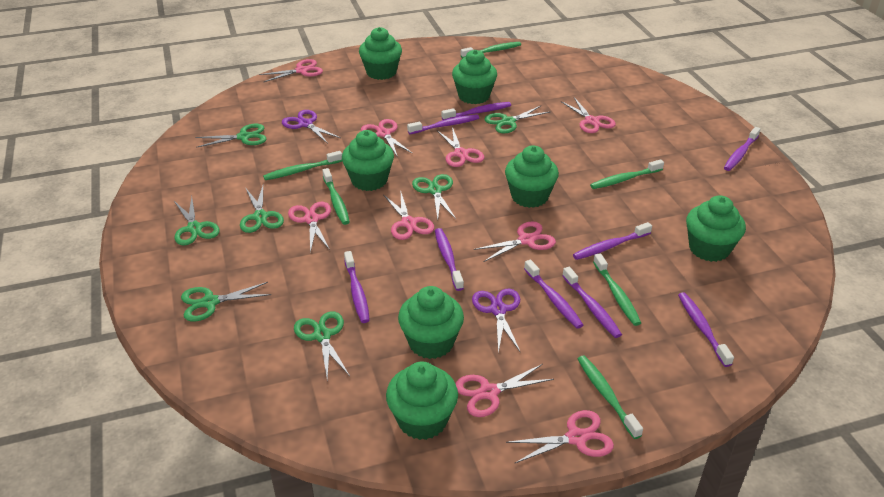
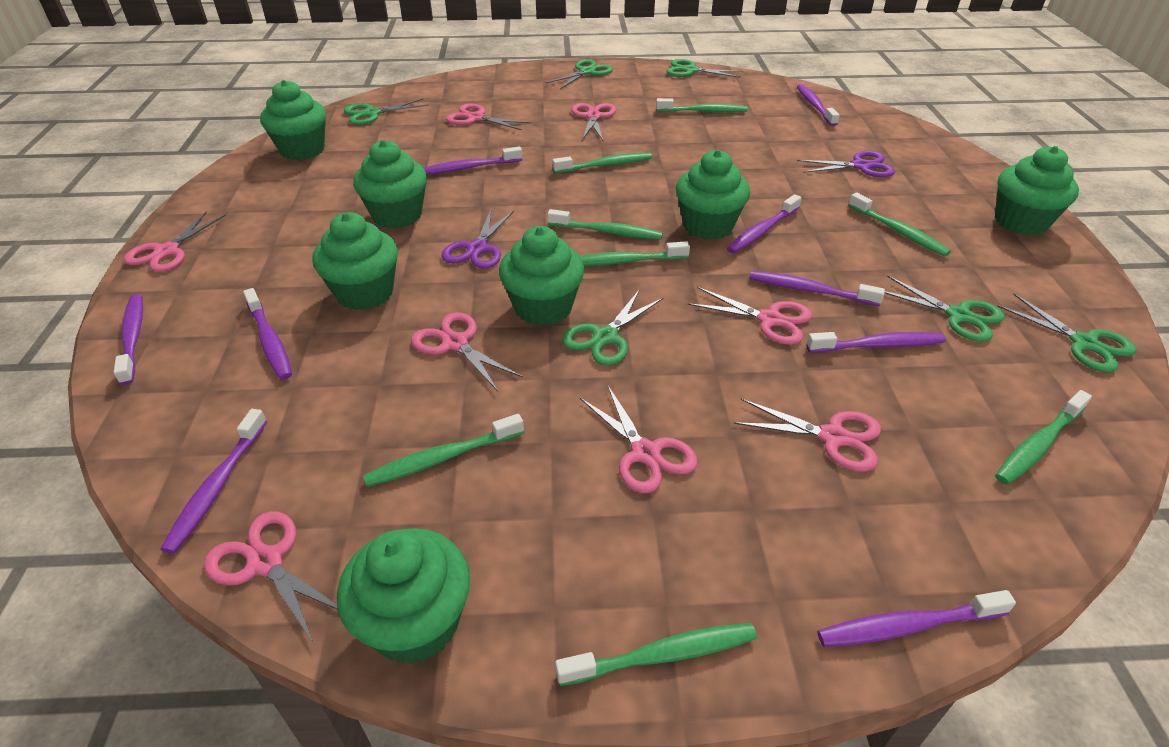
green scissors: 7 -> 6
green toothbrush: 6 -> 8
pink scissors: 9 -> 8

